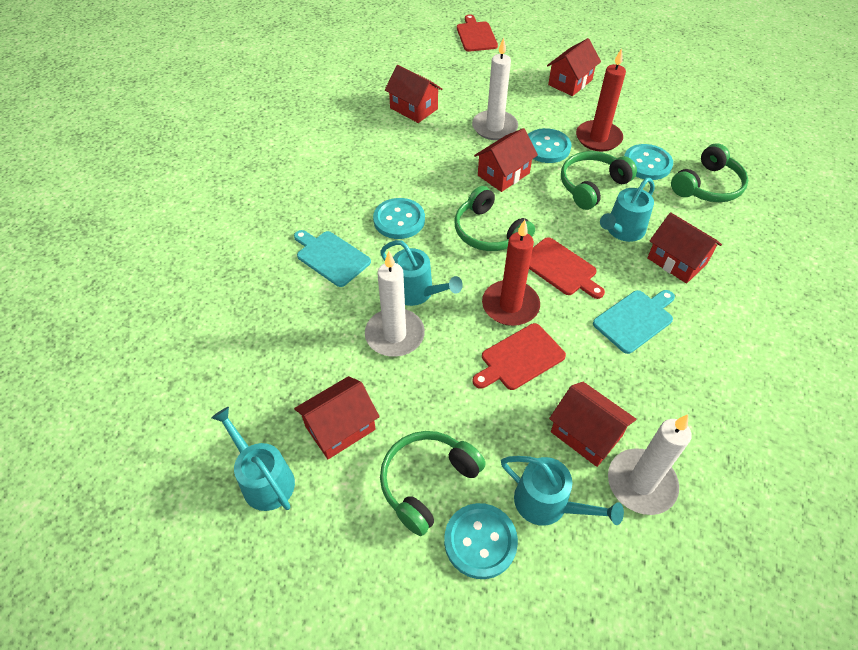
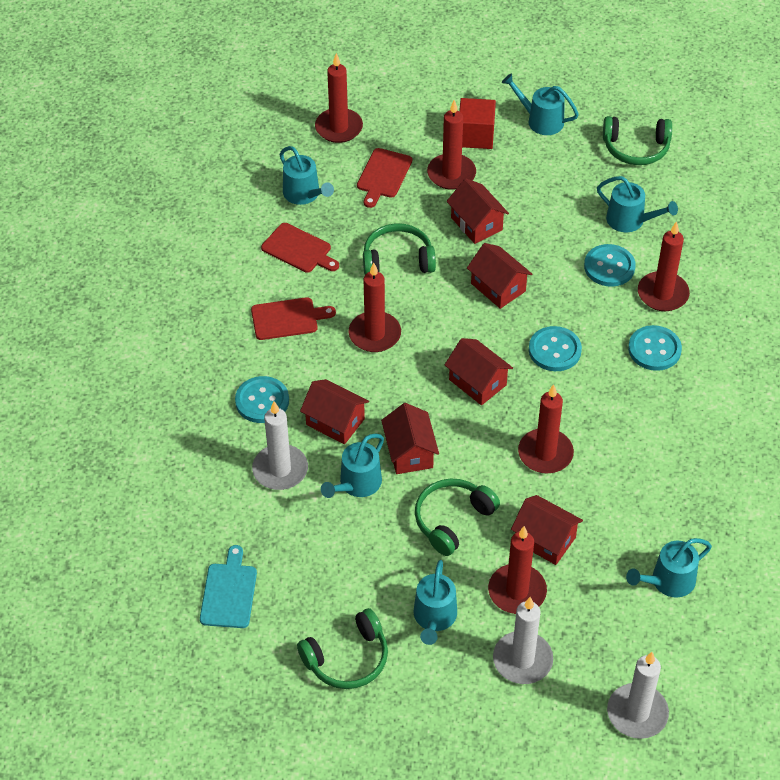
red candle: 2 -> 6
red cube: 0 -> 1
turquoise cutting board: 2 -> 1
turquoise watering can: 4 -> 6

